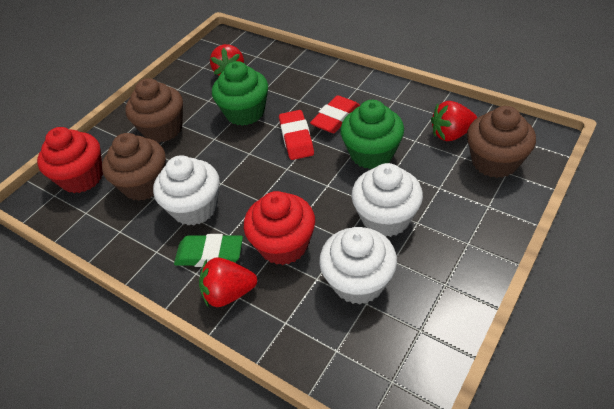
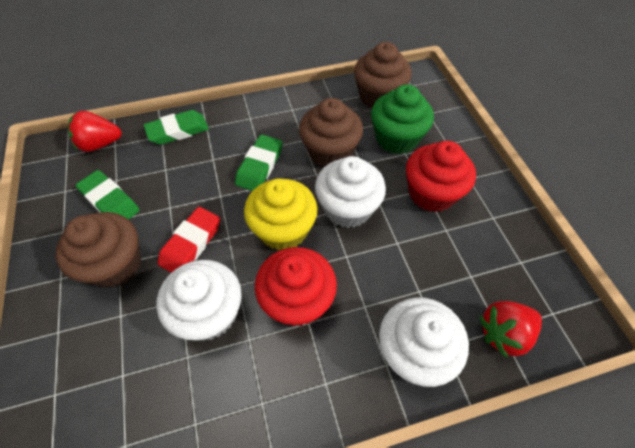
green cupcake: 2 -> 1
green eraser: 1 -> 3
red eraser: 2 -> 1
red strawberry: 3 -> 2
yellow cupcake: 0 -> 1

